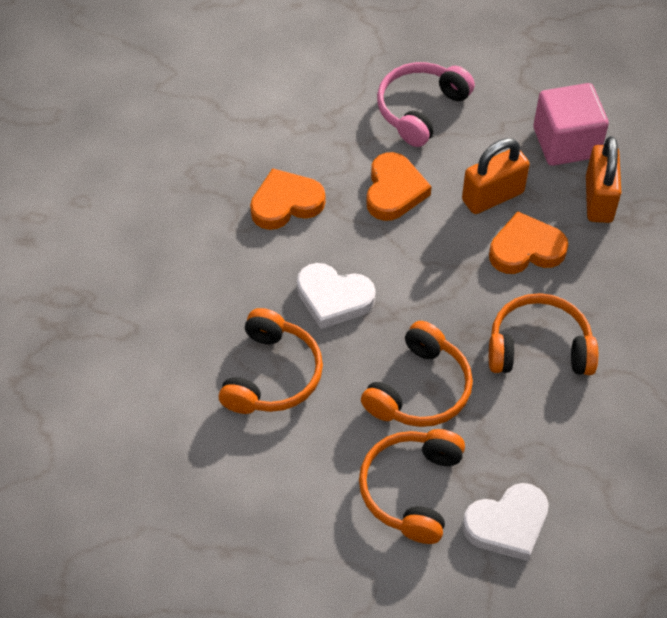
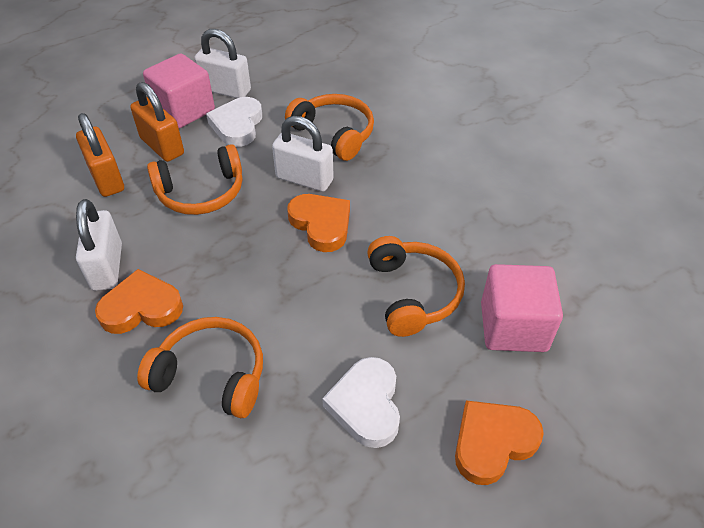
pink cube: 1 -> 2
pink headphones: 1 -> 0
white padlock: 0 -> 3

